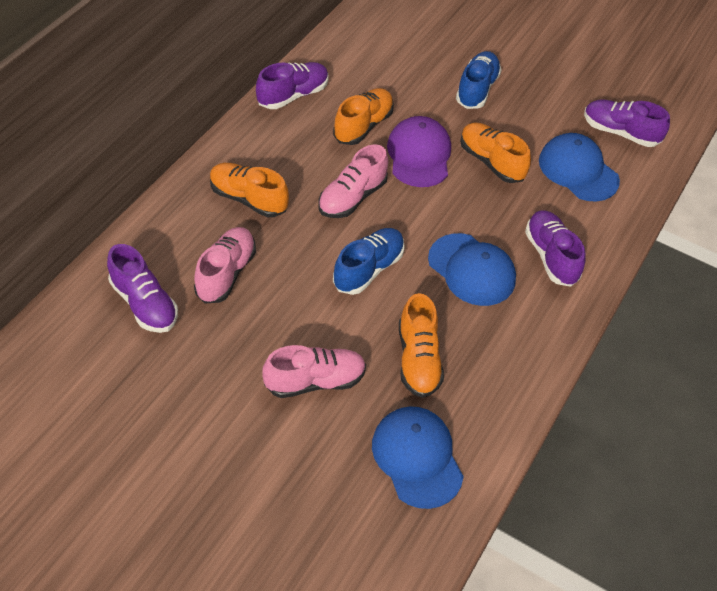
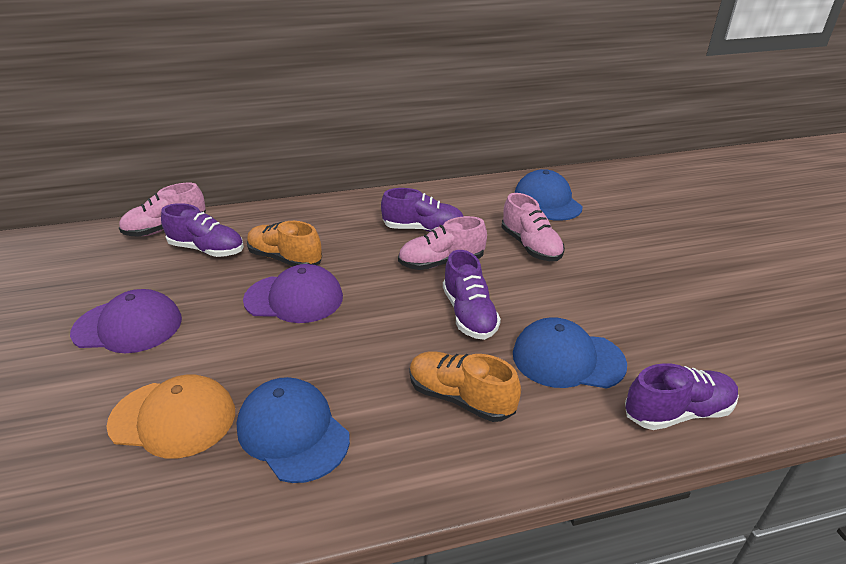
blue shoe: 2 -> 0
orange cap: 0 -> 1
orange shoe: 4 -> 2
purple cap: 1 -> 2

